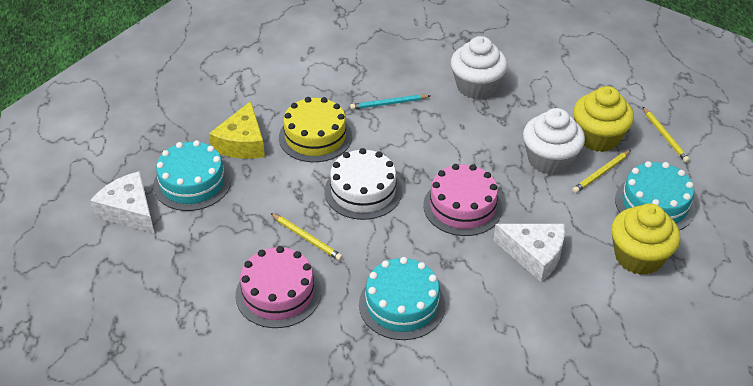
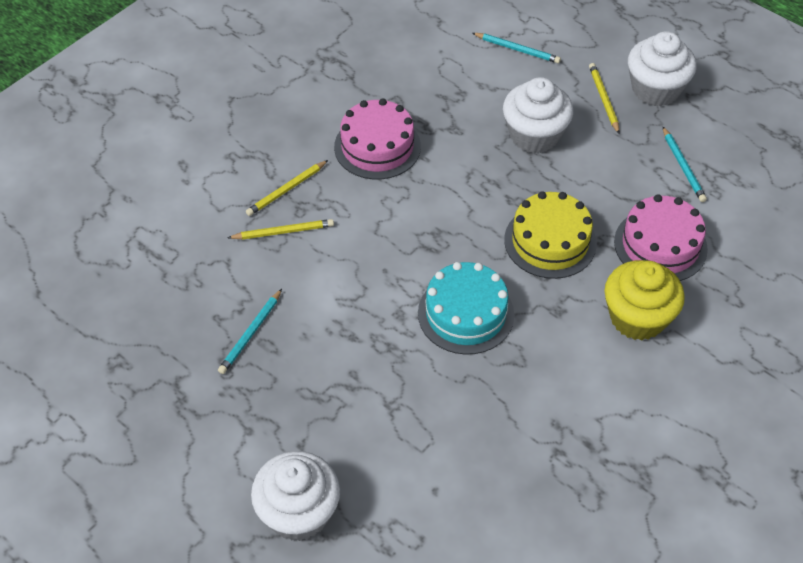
turquoise cake: 3 -> 1
turquoise pencil: 1 -> 3
white cake: 1 -> 0
white cheese: 2 -> 0
white cupcake: 2 -> 3
yellow cheese: 1 -> 0
yellow cupcake: 2 -> 1

